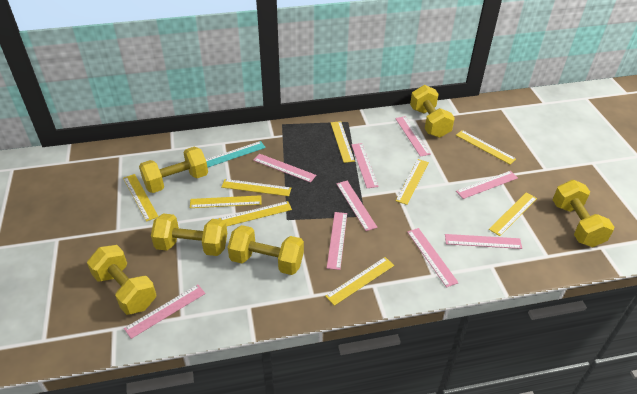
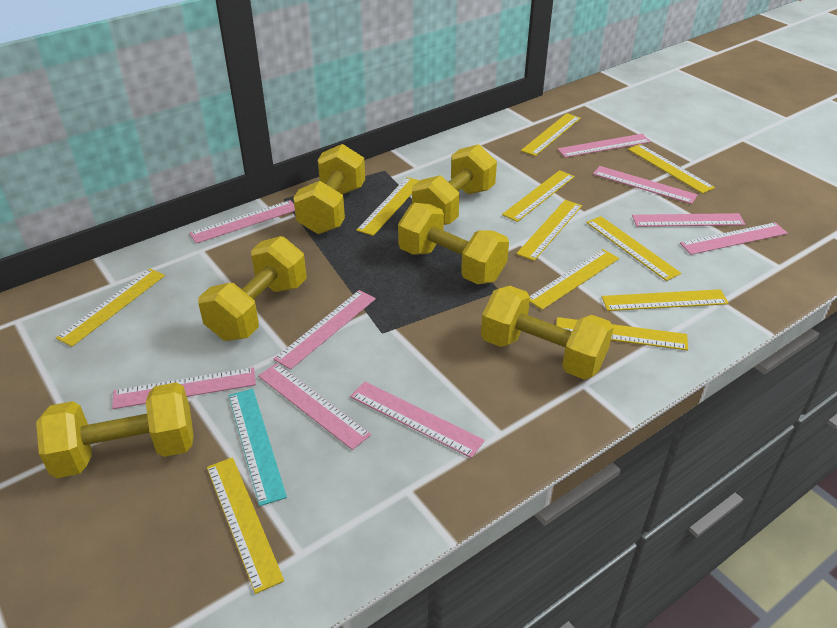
yellow ruler: 9 -> 11

